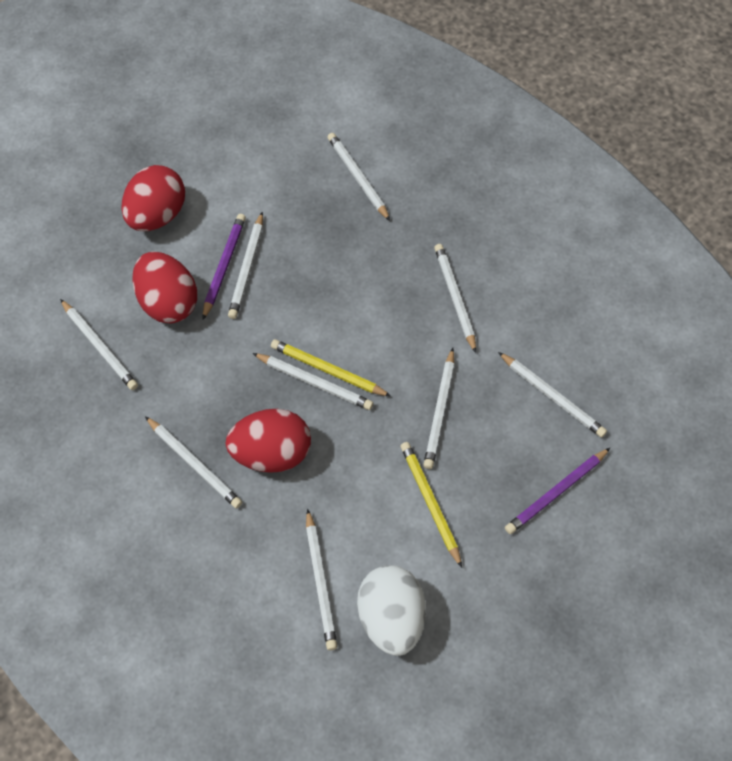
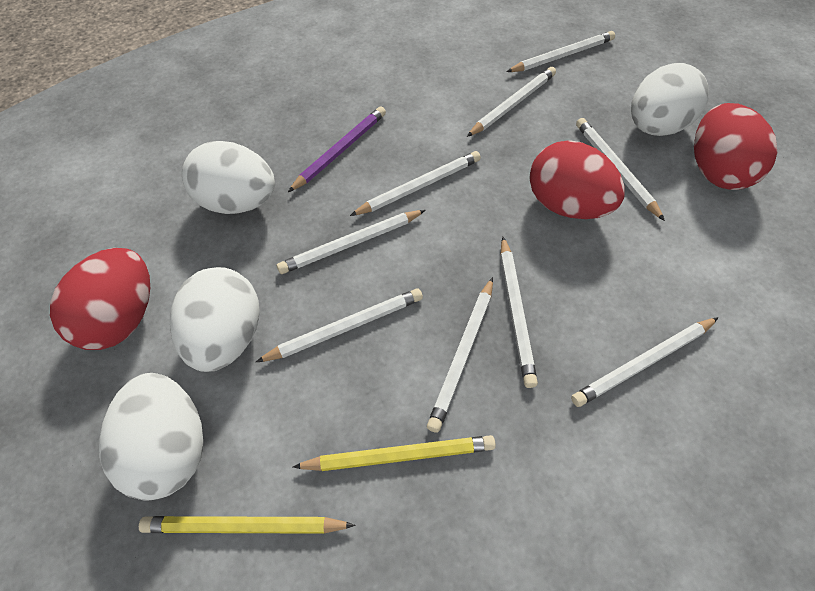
purple pencil: 2 -> 1
white egg: 1 -> 4

